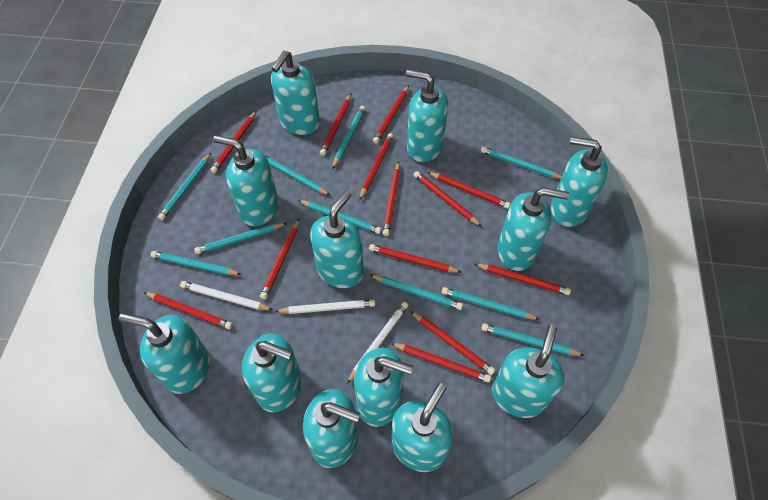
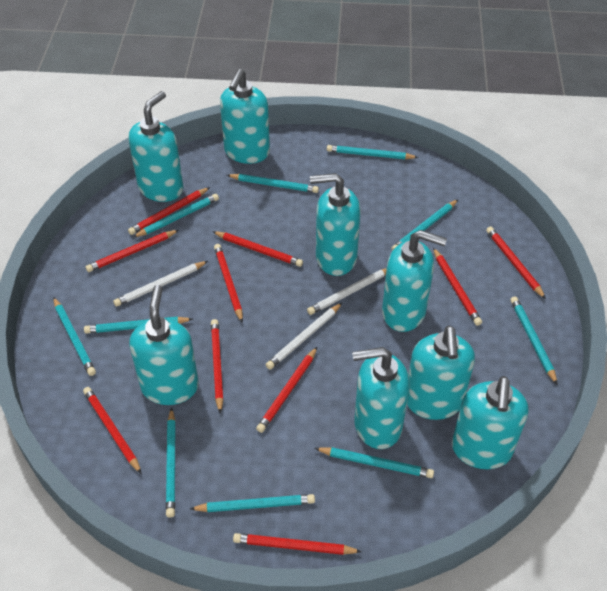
red pencil: 13 -> 10
turquoise soap dispenser: 12 -> 8

